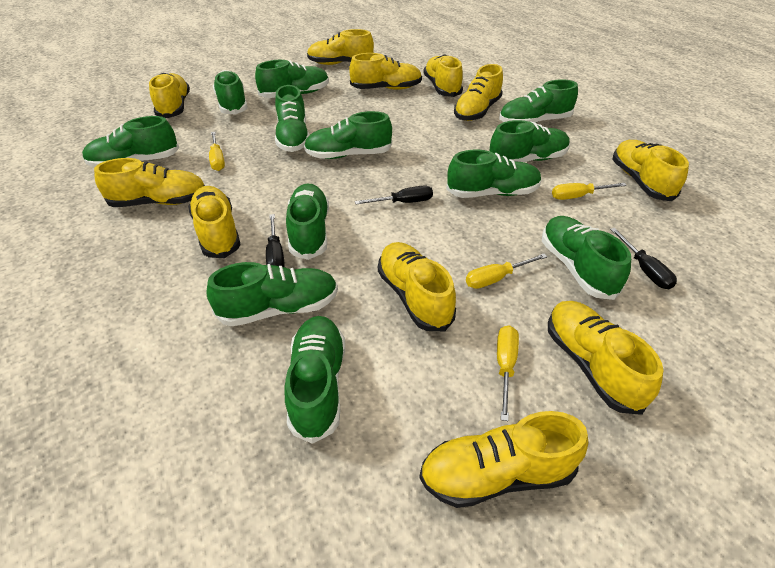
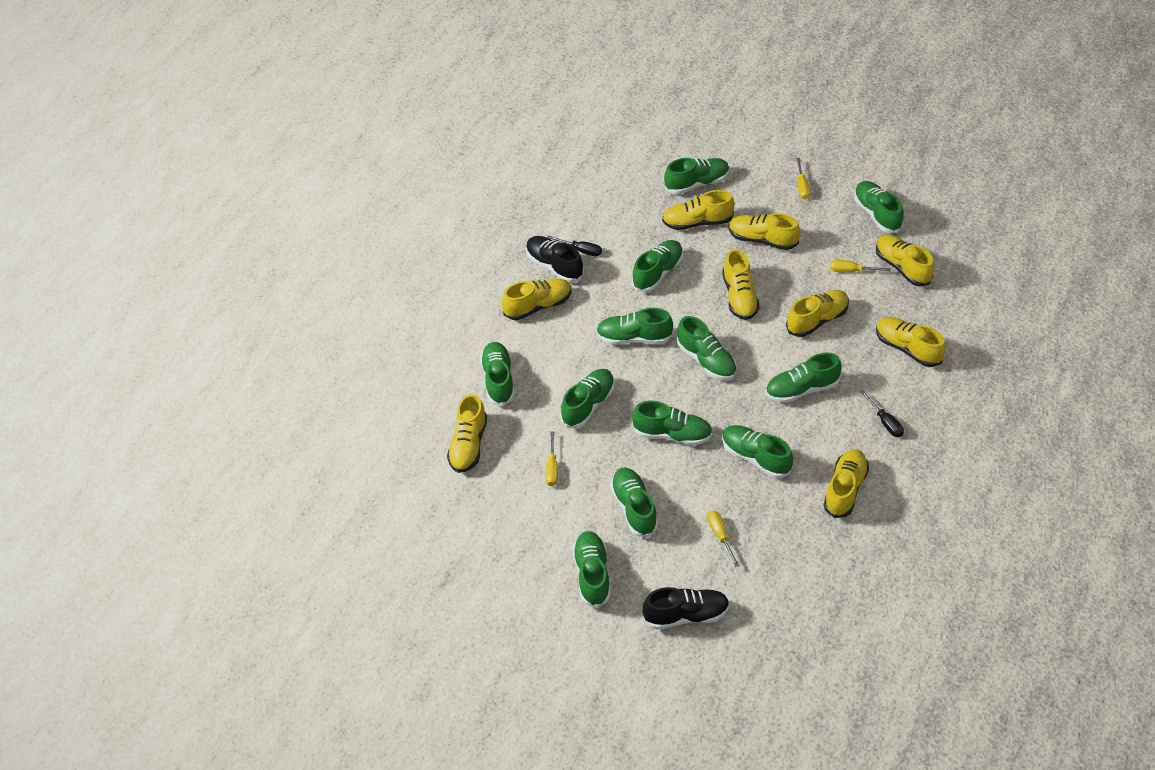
black screwdriver: 3 -> 2
black shoe: 0 -> 2
yellow shoe: 11 -> 9

